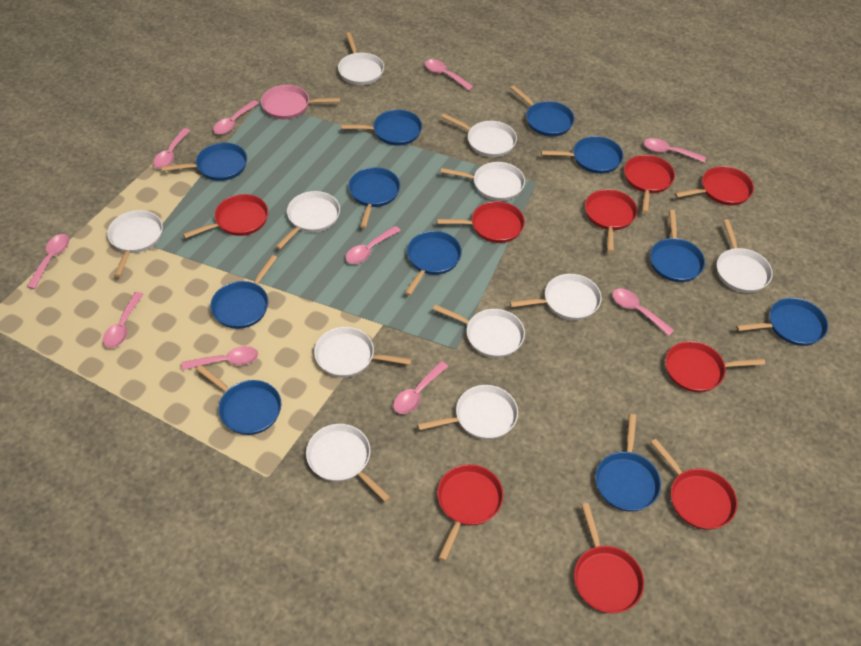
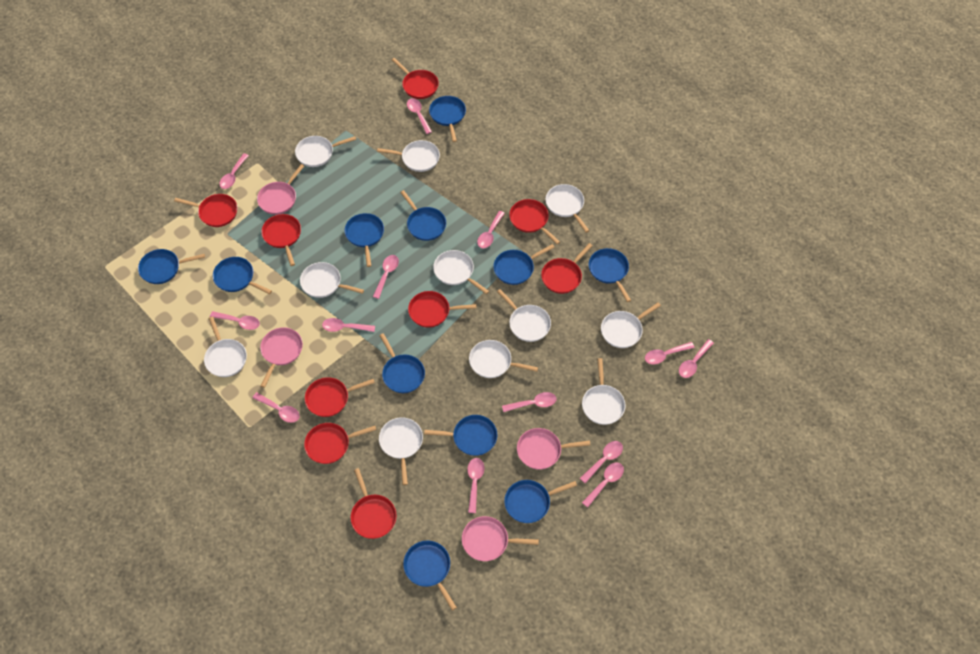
pink pan: 1 -> 4
pink spoon: 10 -> 13

